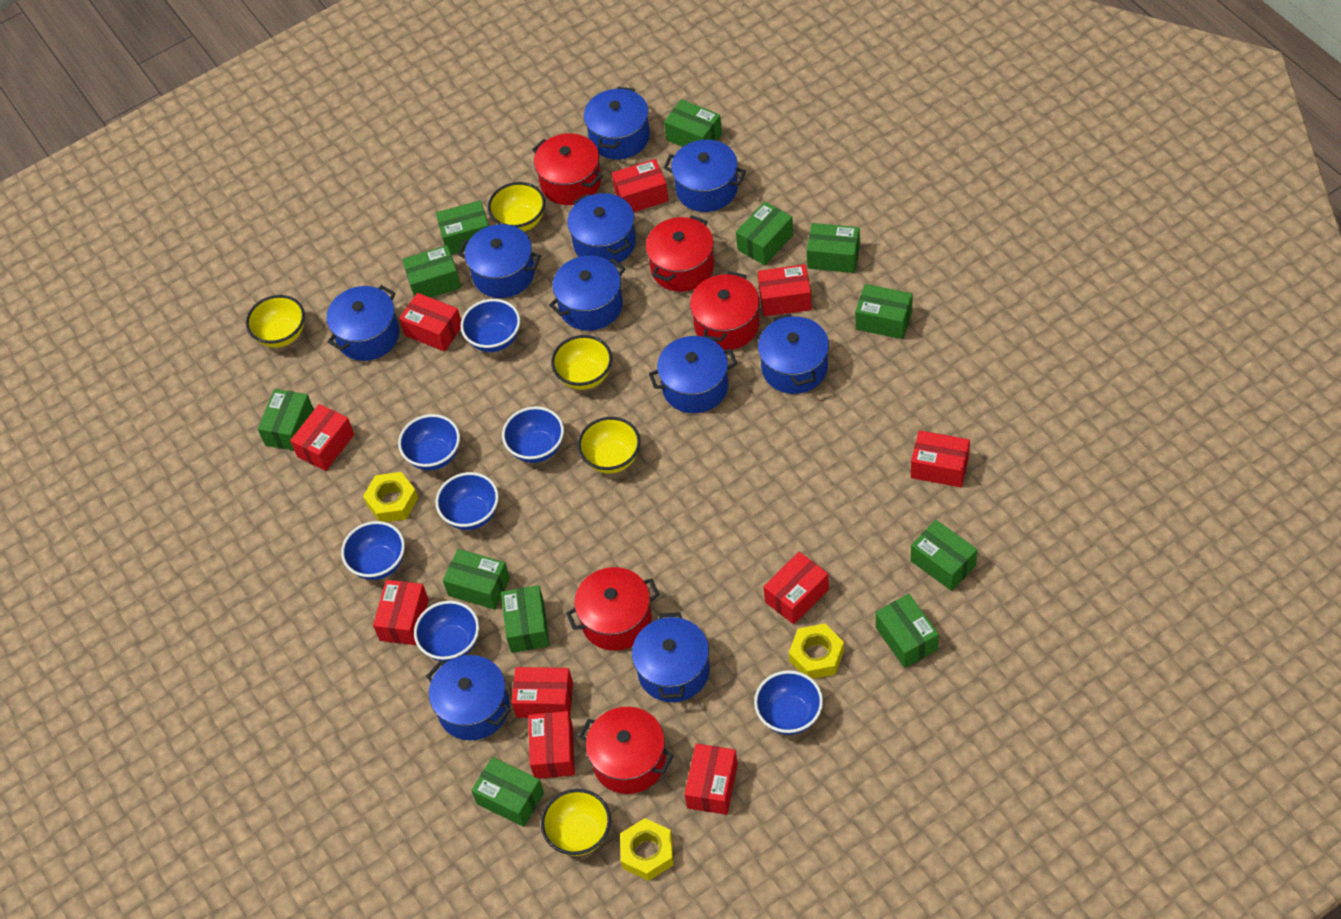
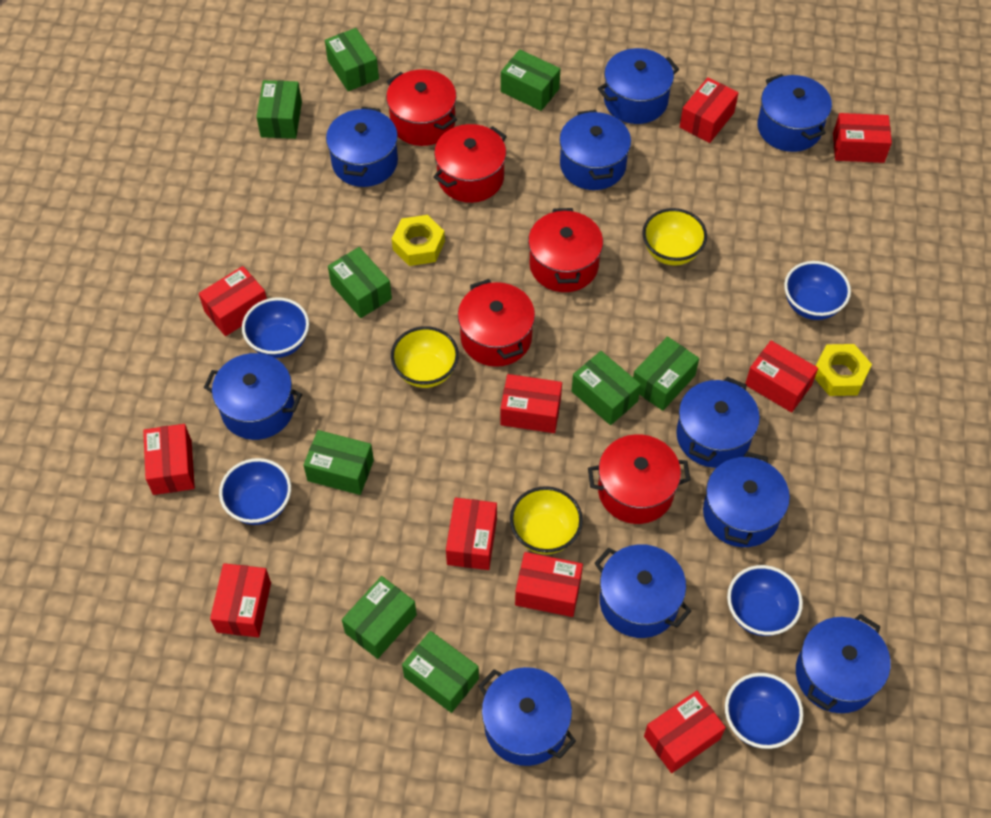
blue bowl: 7 -> 5
green box: 12 -> 9
yellow bowl: 5 -> 3
yellow nut: 3 -> 2

